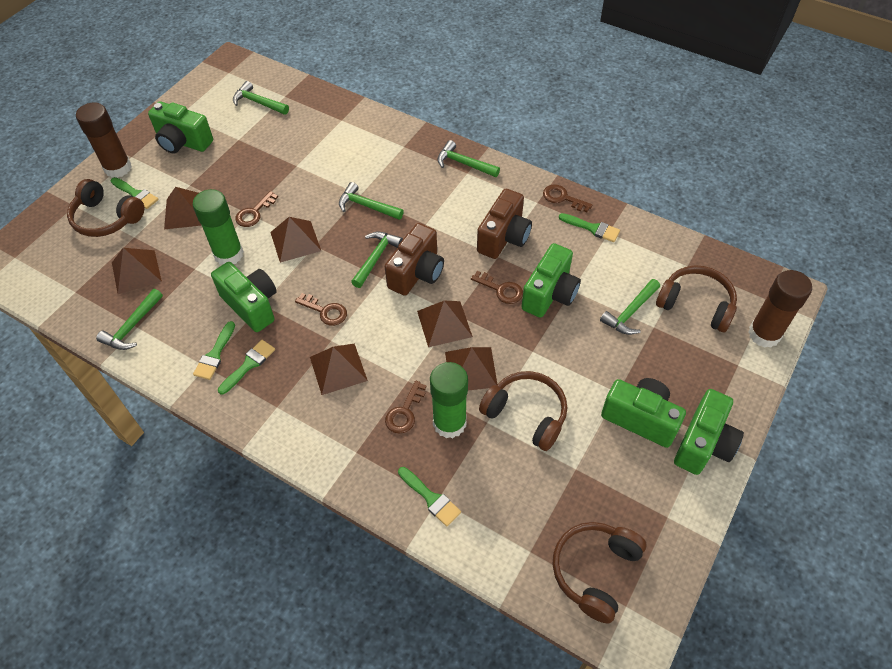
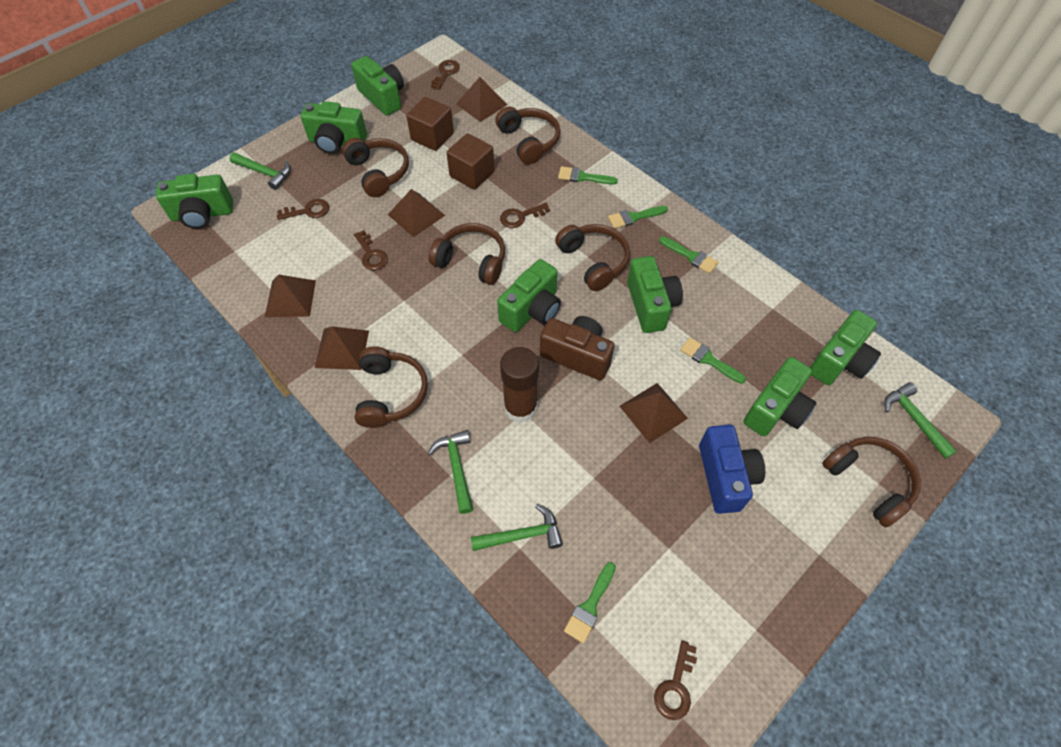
blue camera: 0 -> 1
brown camera: 2 -> 1
brown cube: 0 -> 2
brown glue stick: 2 -> 1
brown headphones: 4 -> 6
brown pyramid: 6 -> 5
green camera: 5 -> 7
green glue stick: 2 -> 0
green hammer: 6 -> 4

